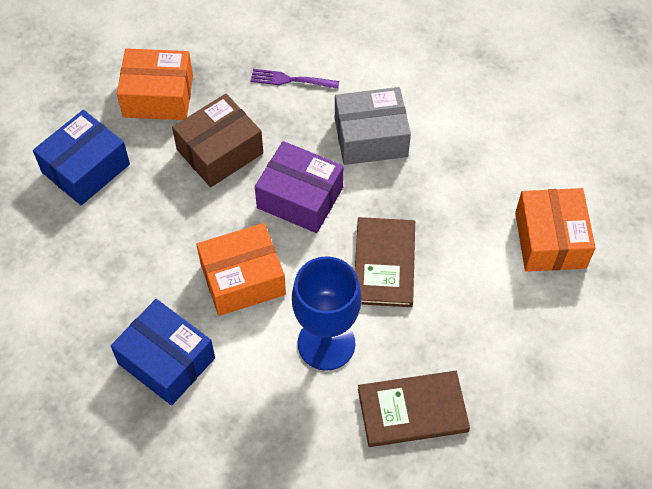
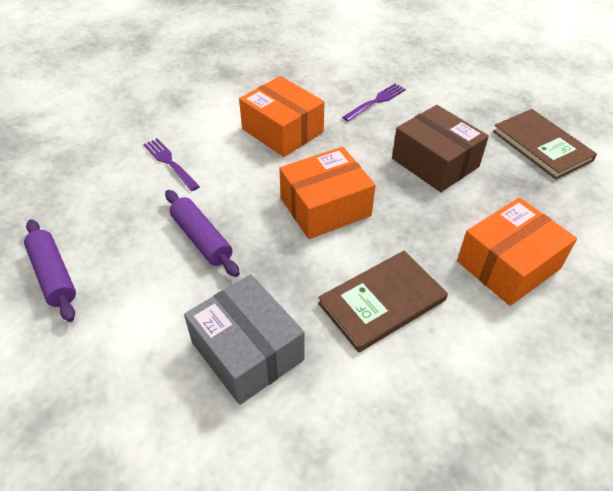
blue box: 2 -> 0
blue goblet: 1 -> 0
purple box: 1 -> 0
purple fork: 1 -> 2
purple rolling pin: 0 -> 2

